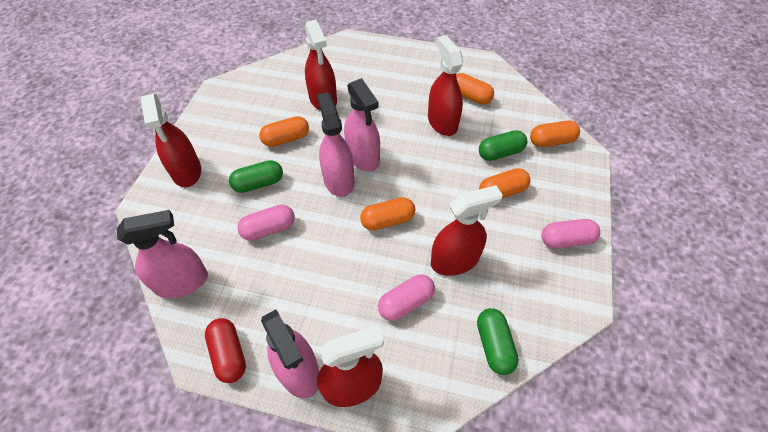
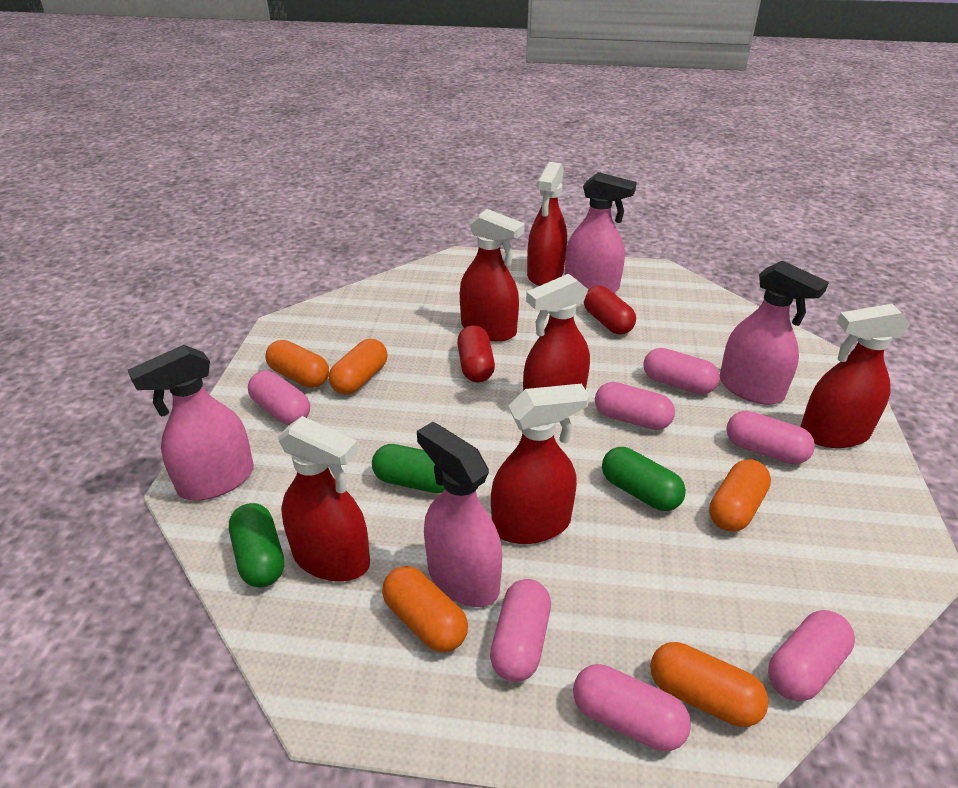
pink capsule: 3 -> 7
red capsule: 1 -> 2
red spray bottle: 5 -> 6

